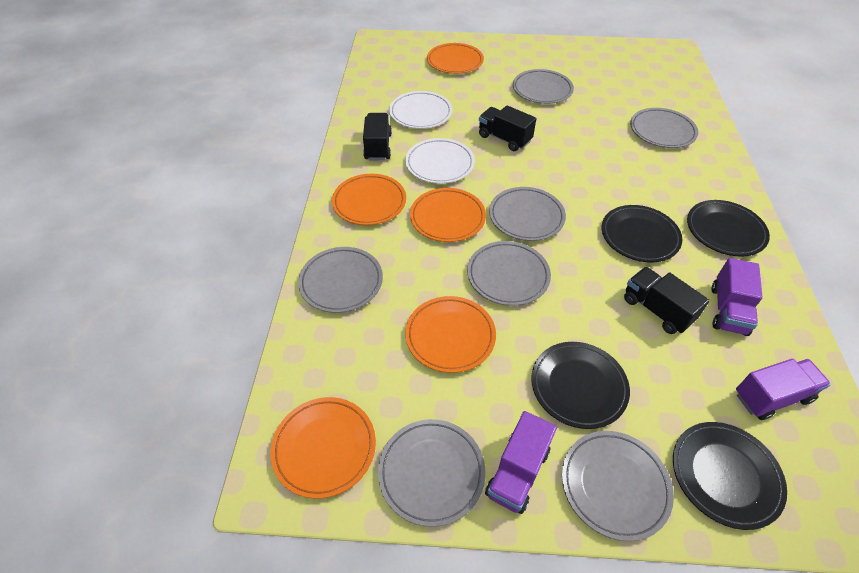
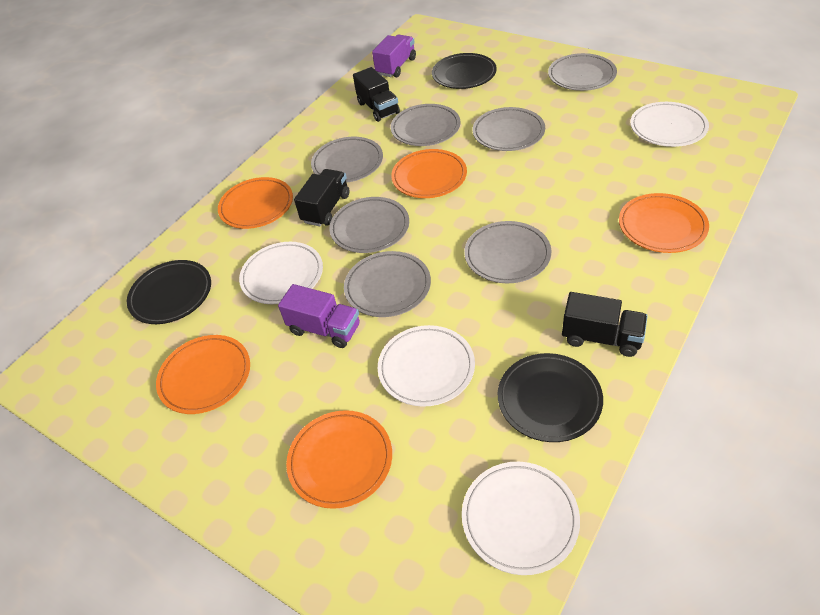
black plate: 4 -> 3
purple truck: 3 -> 2
white plate: 2 -> 4

